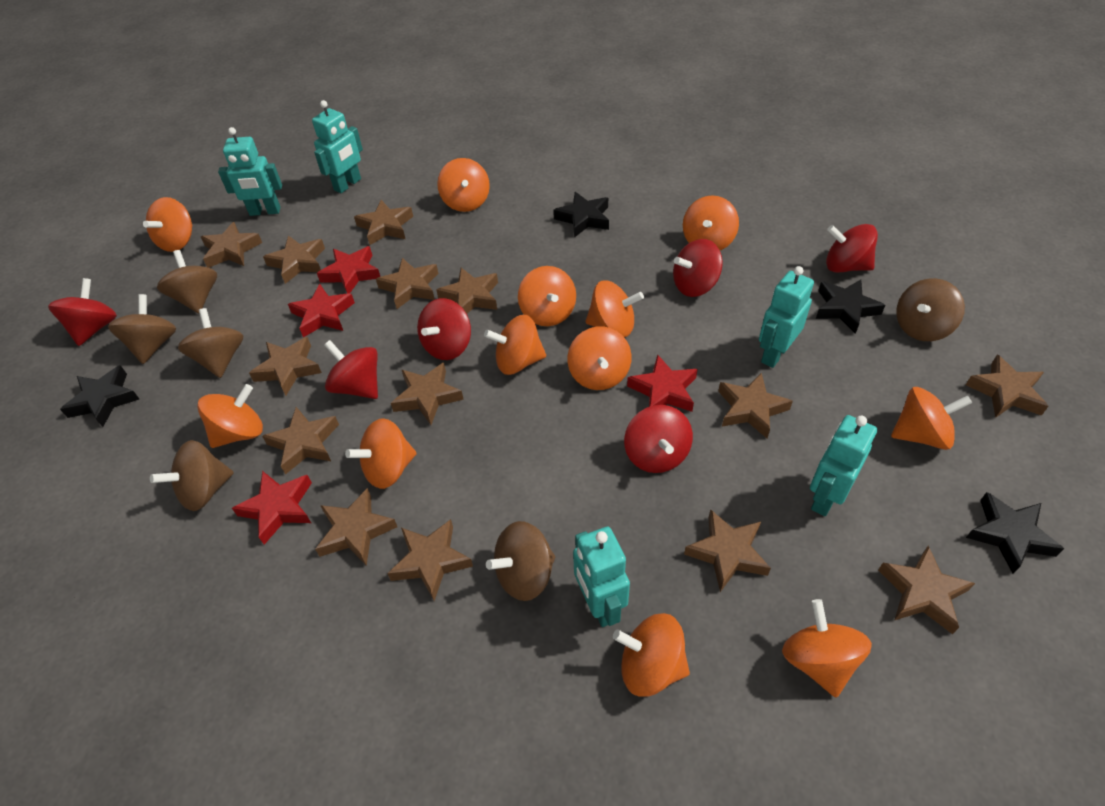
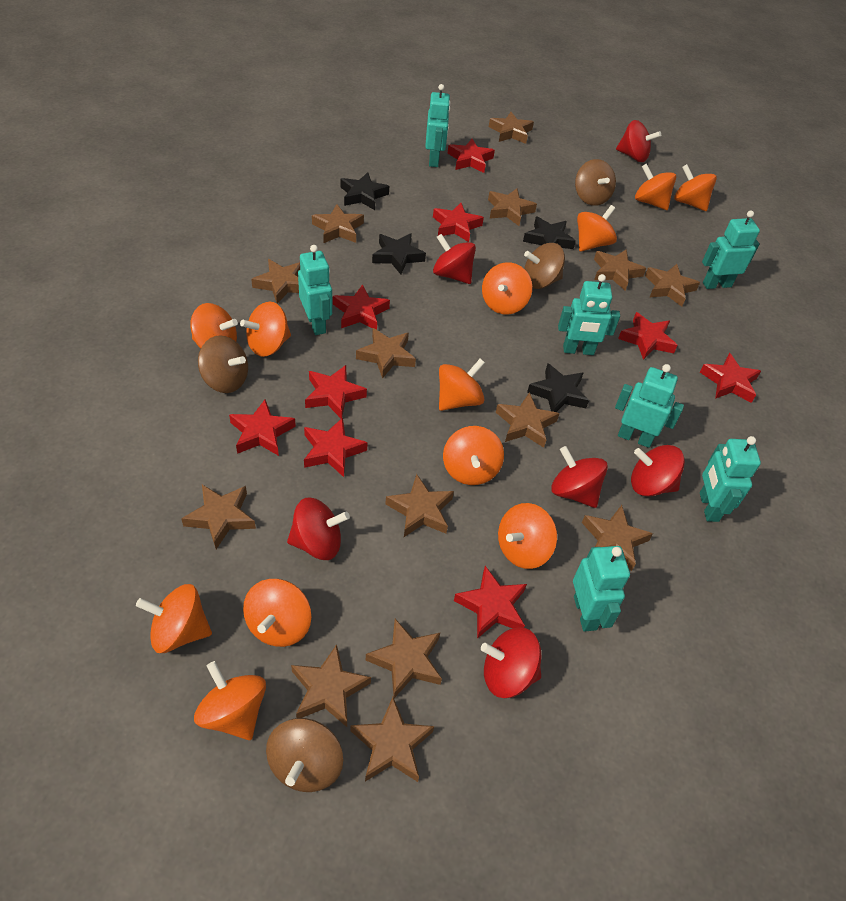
brown spinning top: 6 -> 4
red star: 4 -> 9
turquoise robot: 5 -> 7

